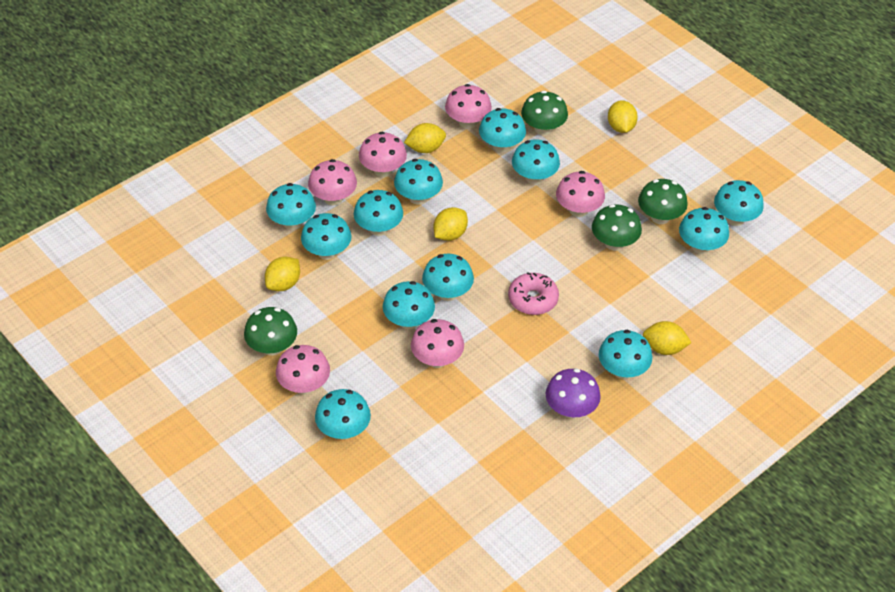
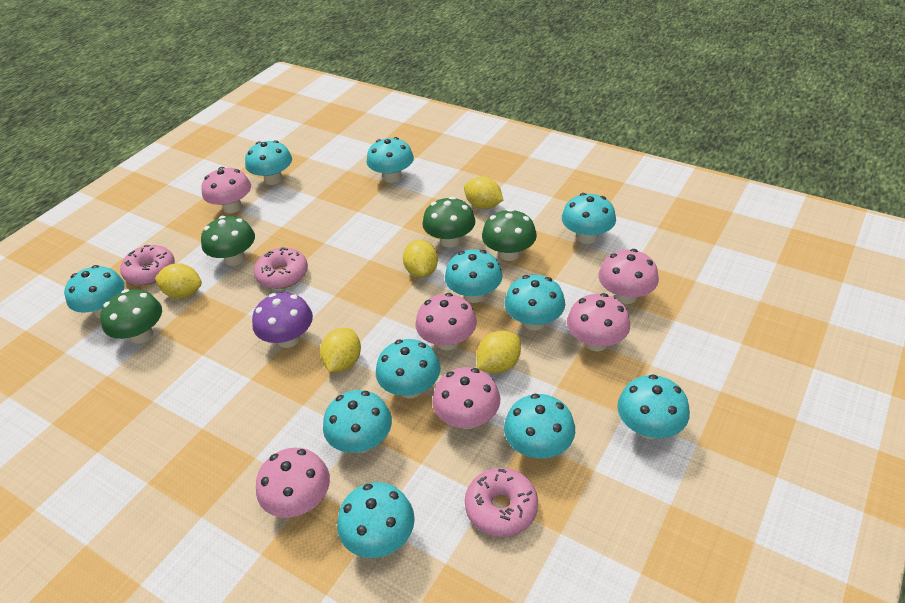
pink donut: 1 -> 3
turquoise mushroom: 12 -> 11

